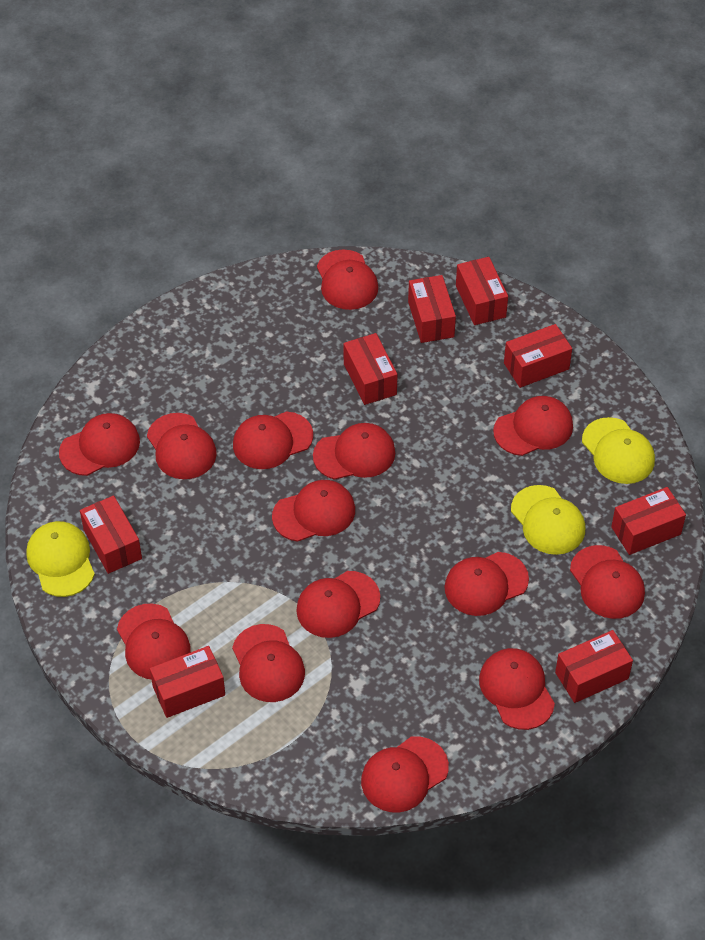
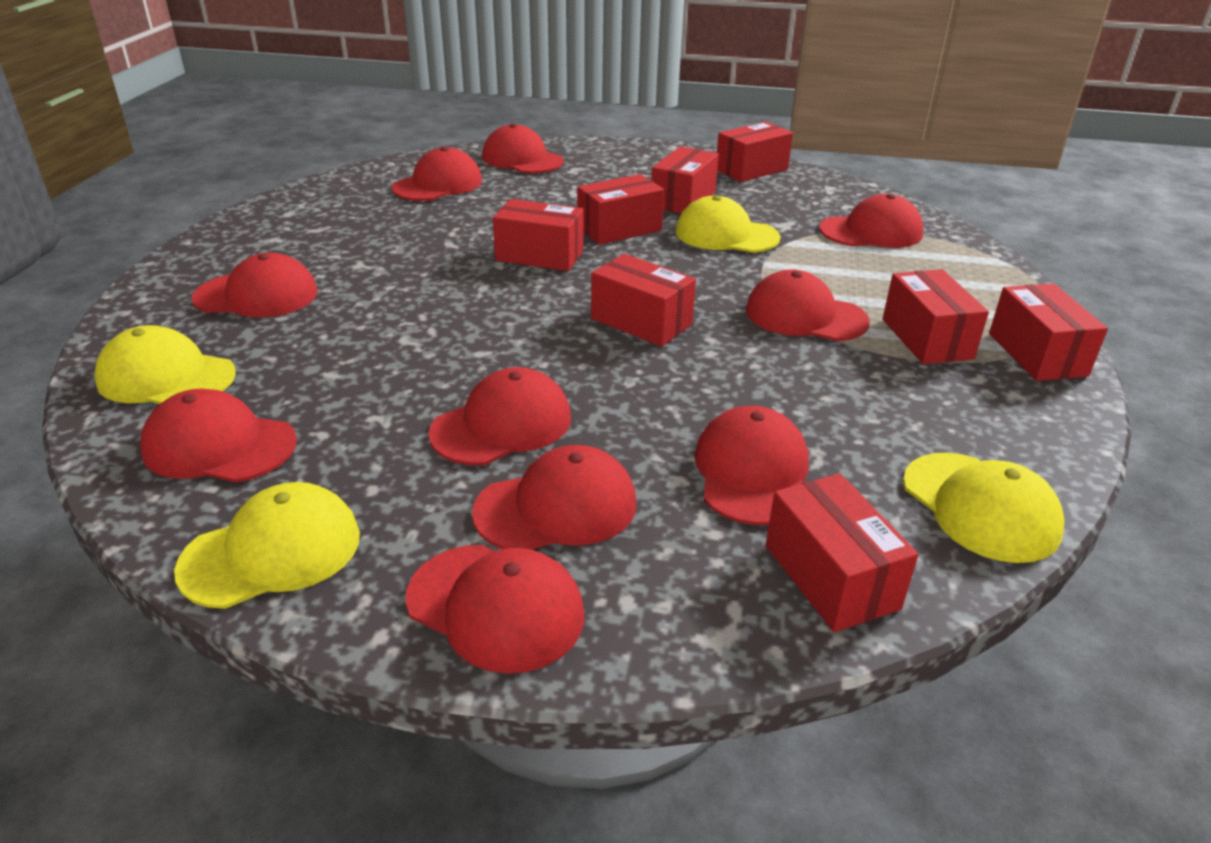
red cap: 14 -> 10
yellow cap: 3 -> 4

